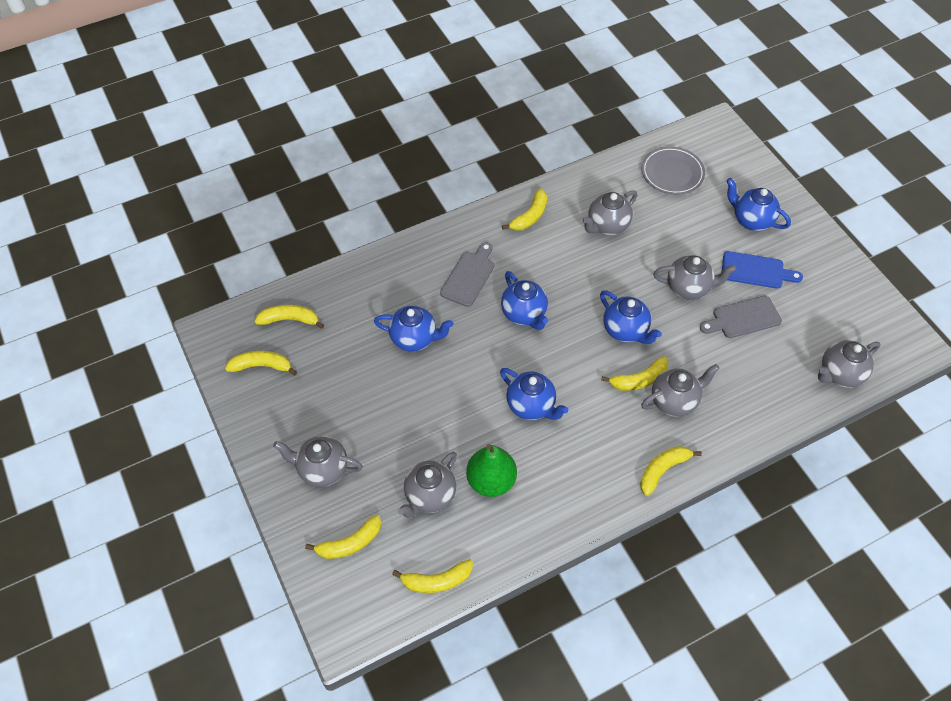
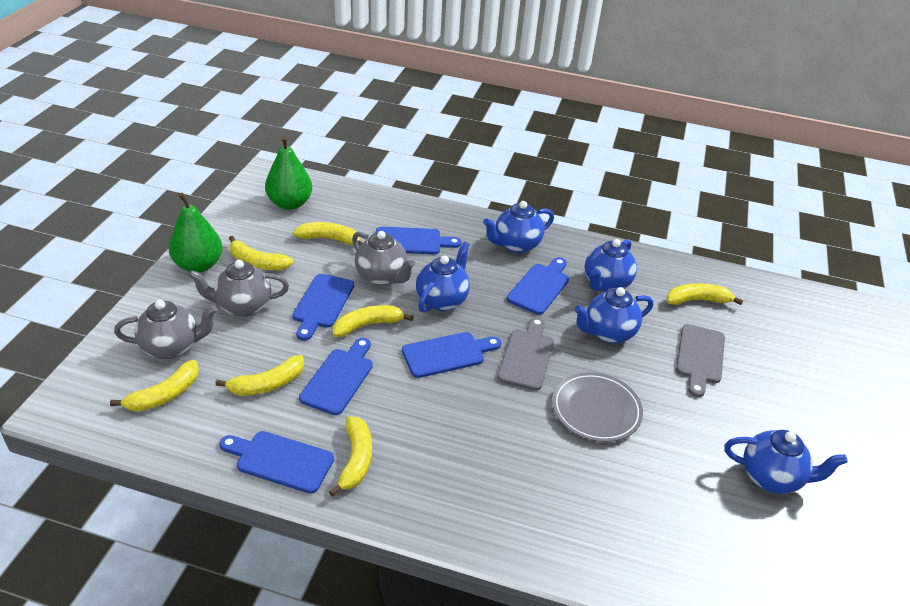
blue cutting board: 1 -> 6
green pear: 1 -> 2
grey teapot: 6 -> 3

